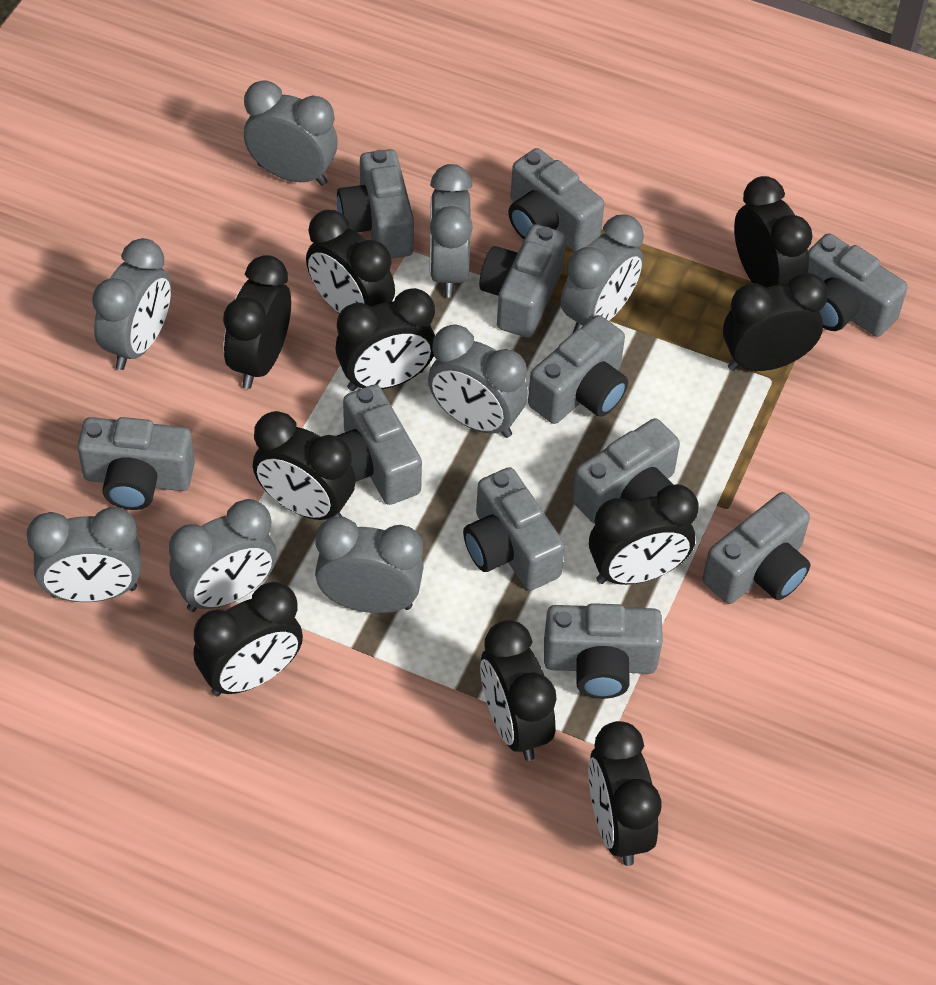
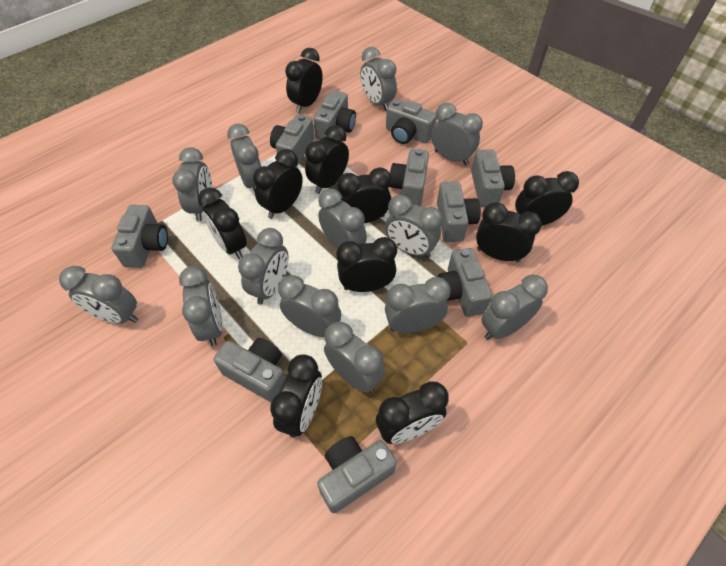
grey camera: 11 -> 10
grey clock: 8 -> 13

